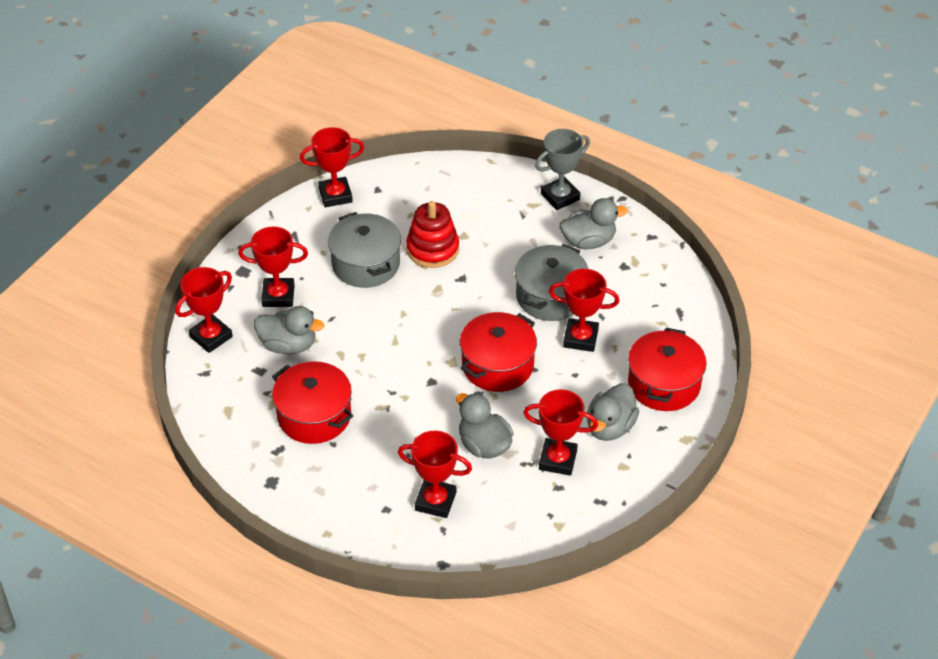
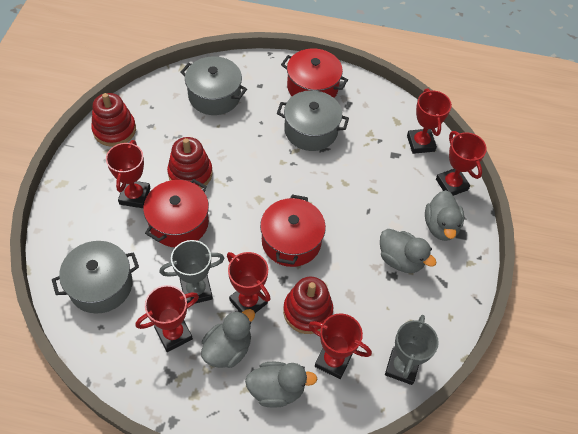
grey pot: 2 -> 3
grey trophy: 1 -> 2
red stacking toy: 1 -> 3

